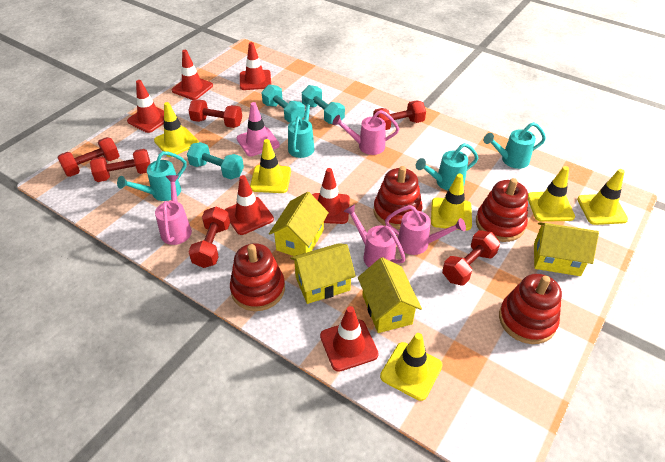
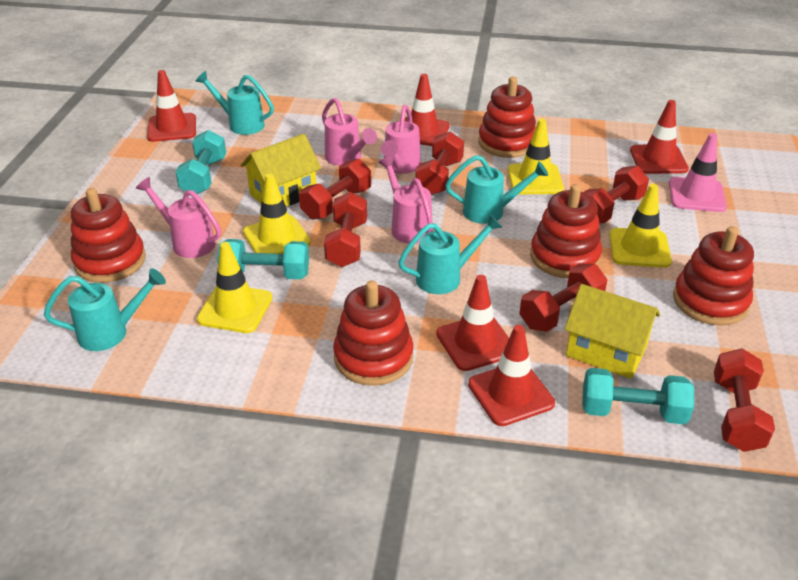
red stacking toy: 4 -> 5
red traffic cone: 6 -> 5
yellow house: 4 -> 2
yellow traffic cone: 6 -> 4

